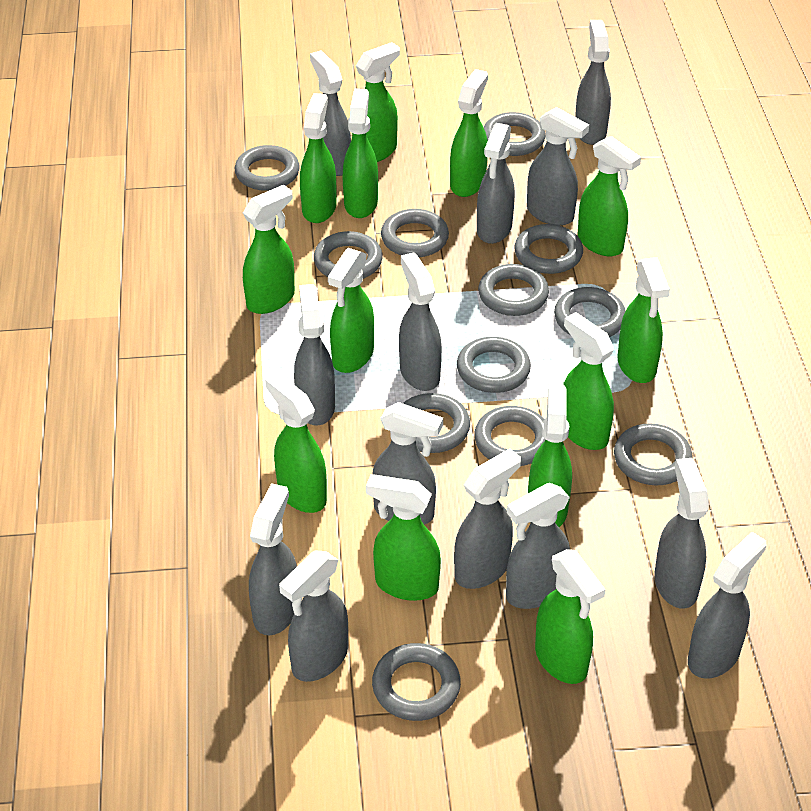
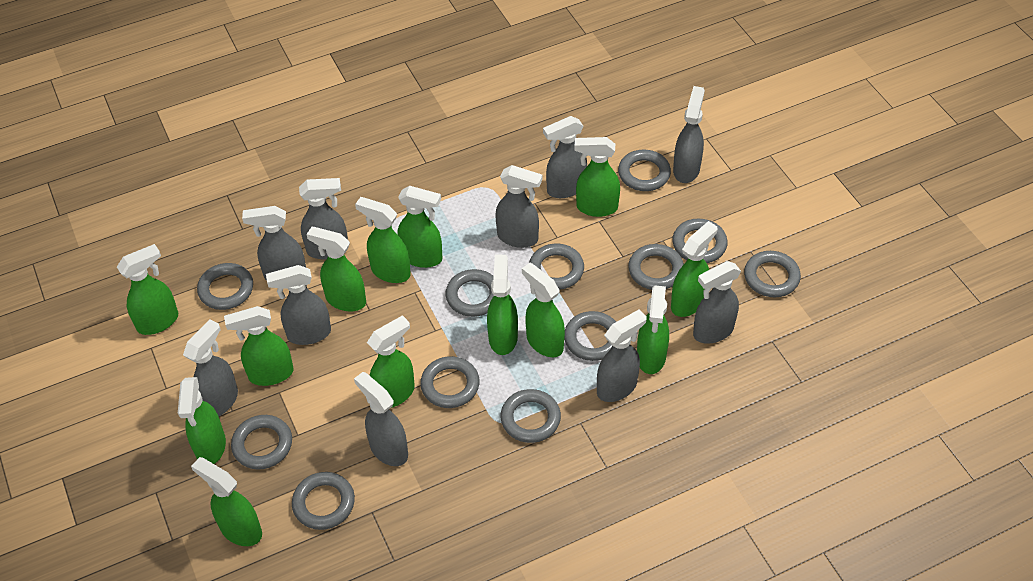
grey spray bottle: 13 -> 10

